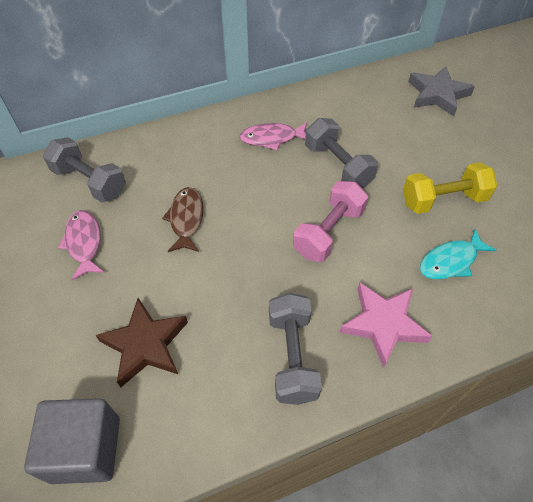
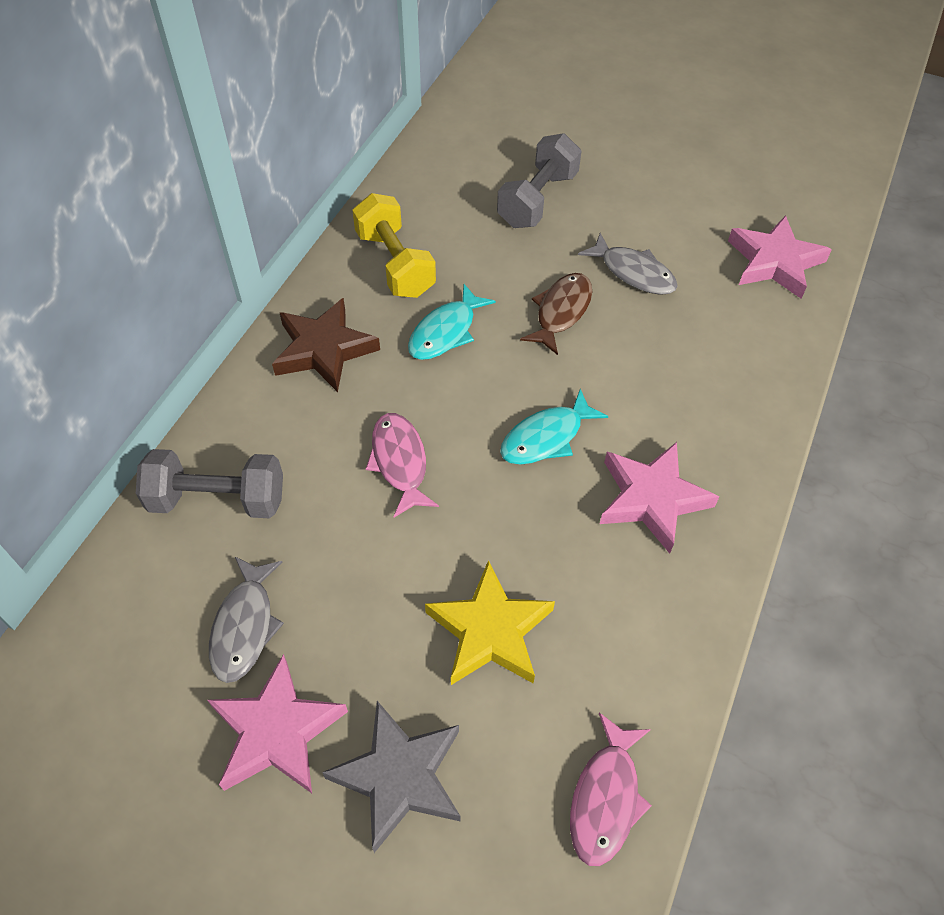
grey cube: 1 -> 0
grey dumbbell: 3 -> 2
grey fish: 0 -> 2
pink dumbbell: 1 -> 0
pink star: 1 -> 3
turquoise fish: 1 -> 2
yellow star: 0 -> 1

